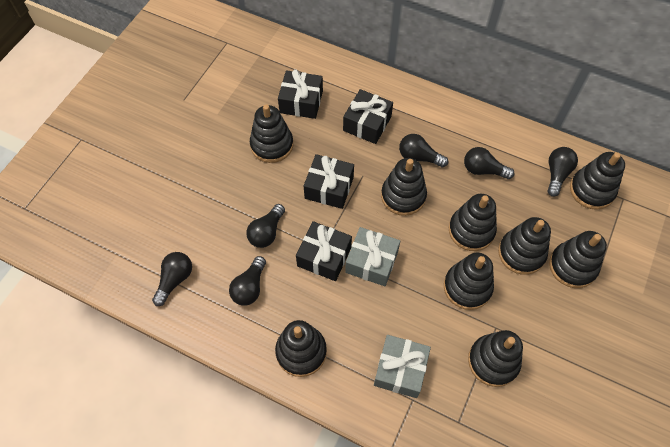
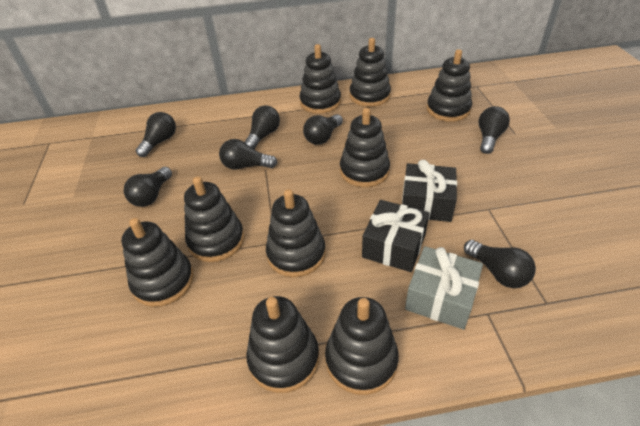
black gift: 4 -> 2
black light bulb: 6 -> 7
grey gift: 2 -> 1

